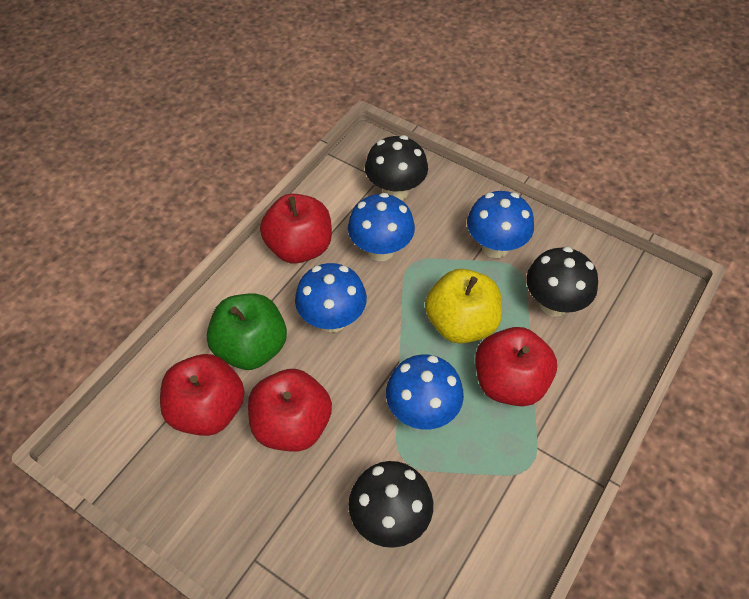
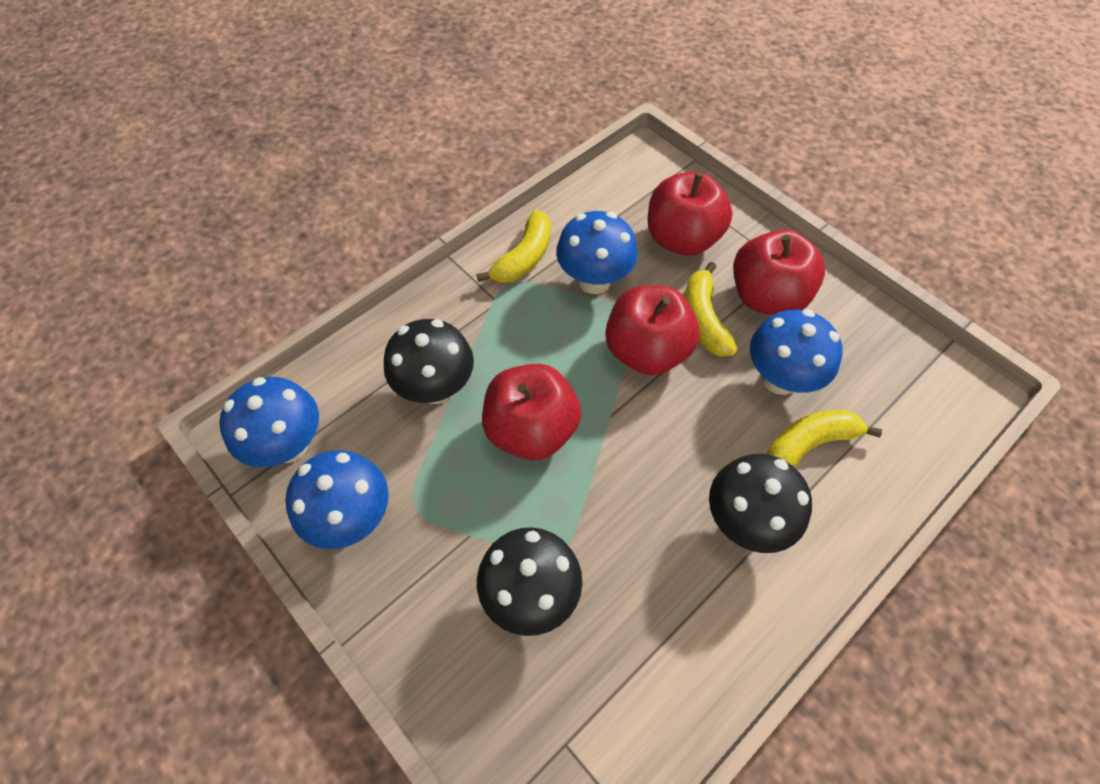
green apple: 1 -> 0
yellow apple: 1 -> 0
yellow banana: 0 -> 3

